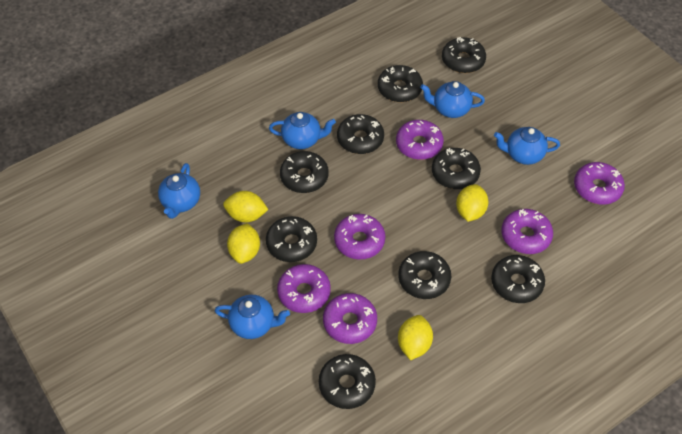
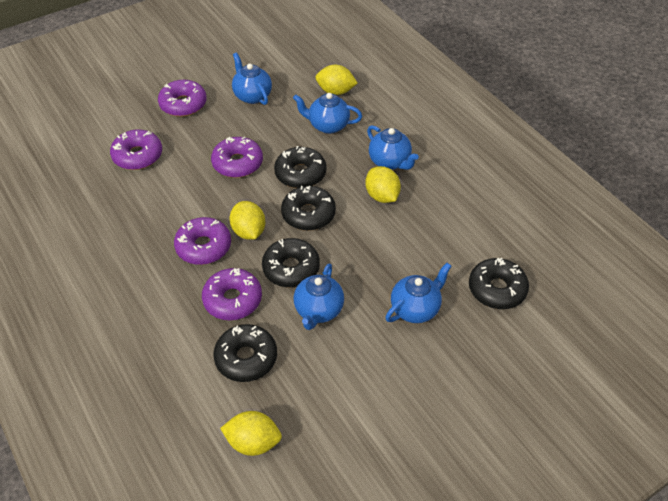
black donut: 9 -> 5
purple donut: 6 -> 5

